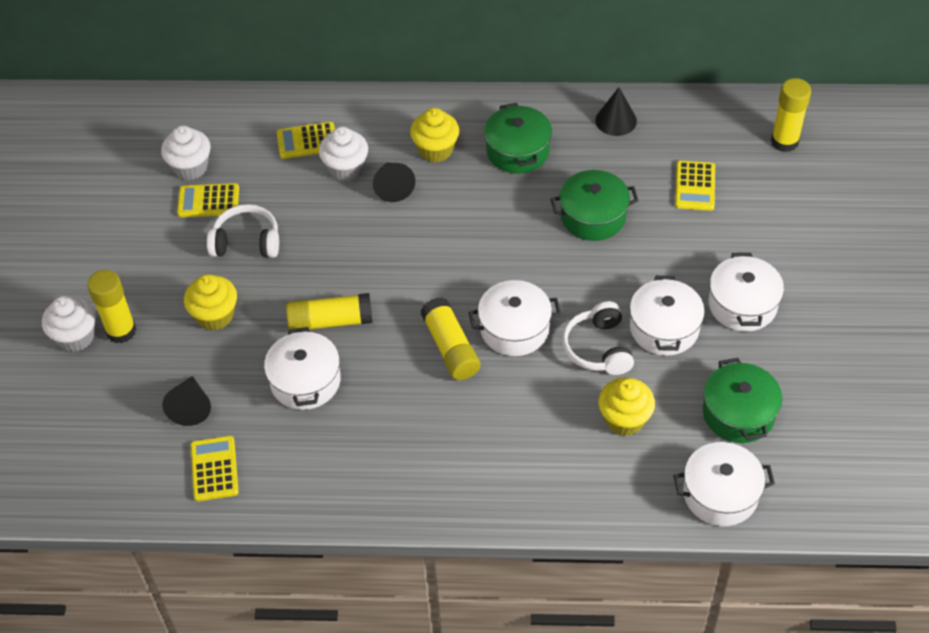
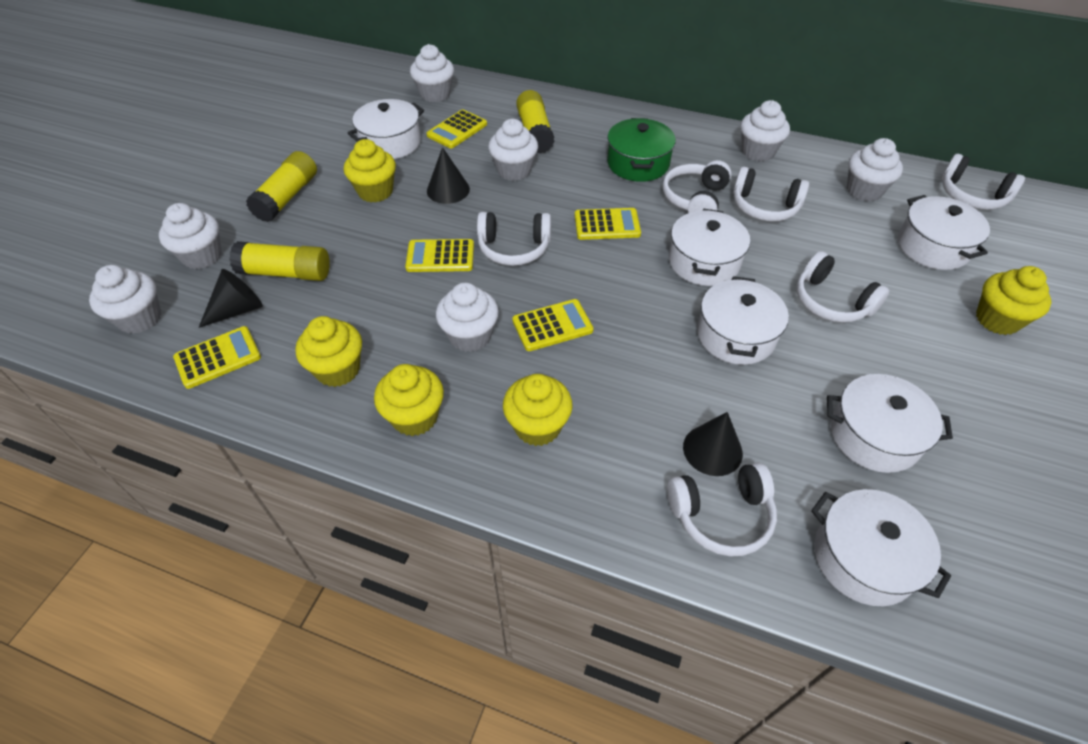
green pot: 3 -> 1
white cupcake: 3 -> 7
white headphones: 2 -> 6
white pot: 5 -> 6
yellow calculator: 4 -> 5
yellow cupcake: 3 -> 5
yellow glue stick: 4 -> 3

